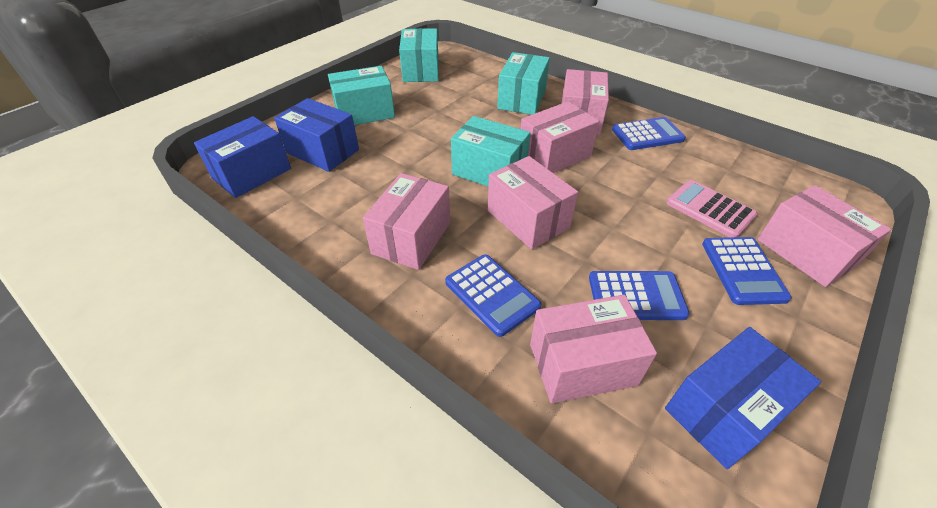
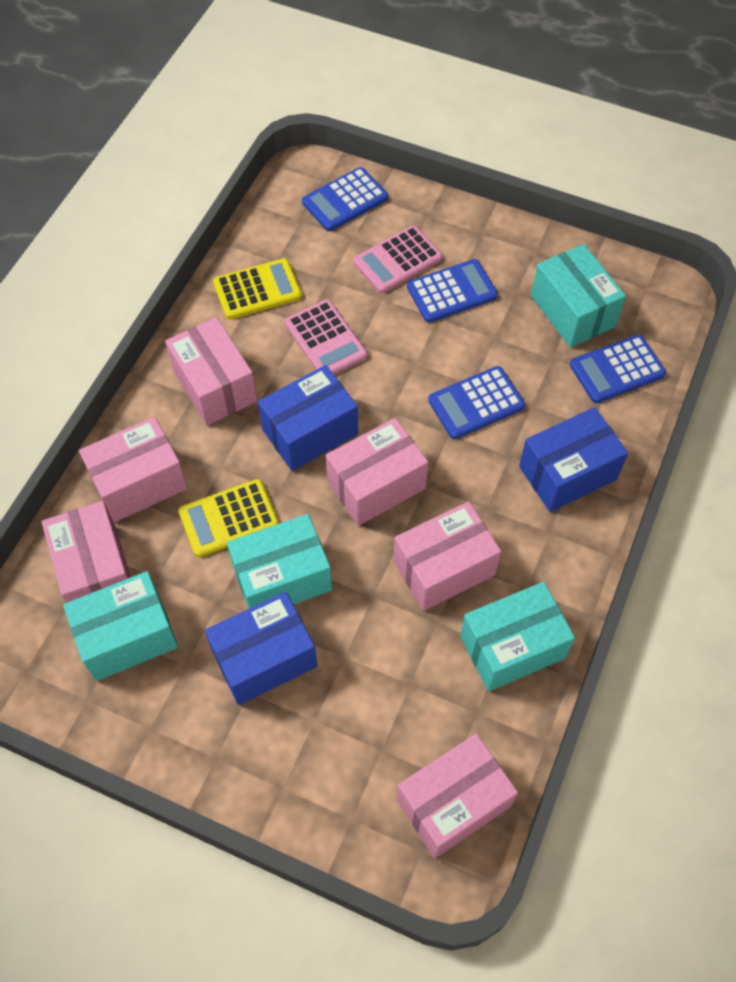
pink calculator: 1 -> 2
yellow calculator: 0 -> 2

